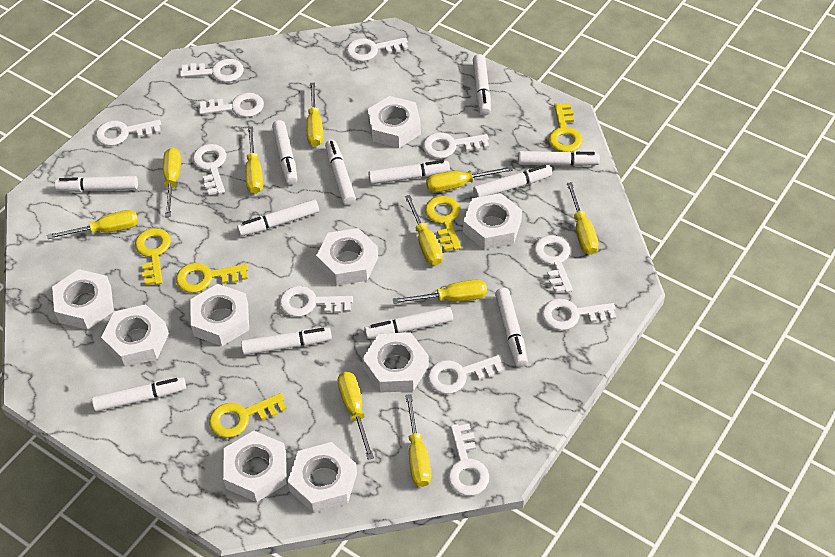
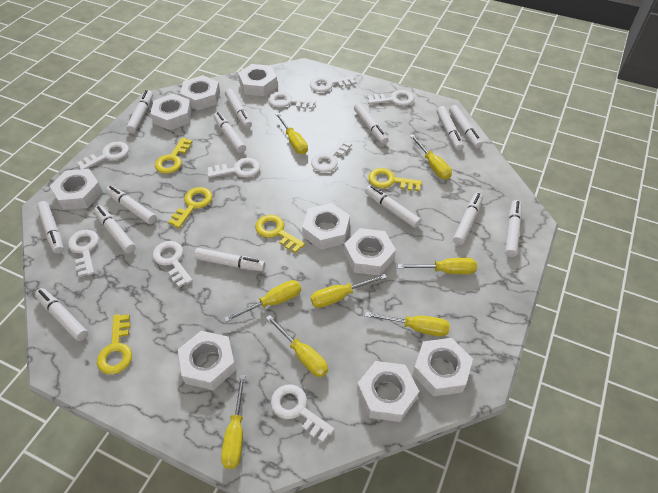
white key: 11 -> 9
white marker: 12 -> 14
yellow screwdriver: 10 -> 8

